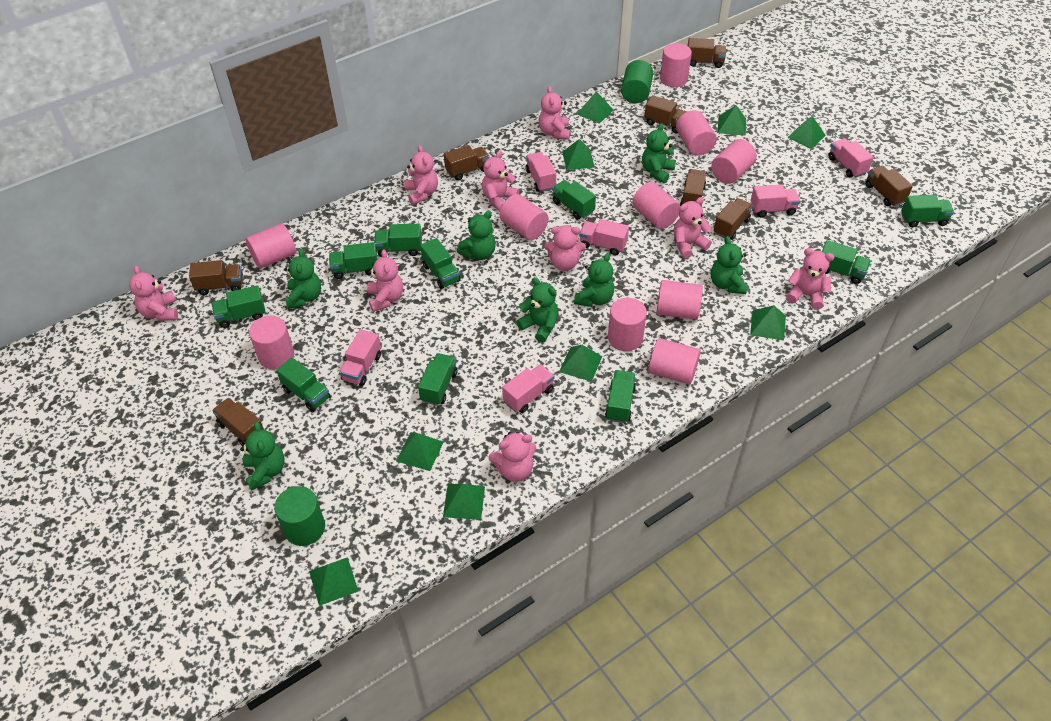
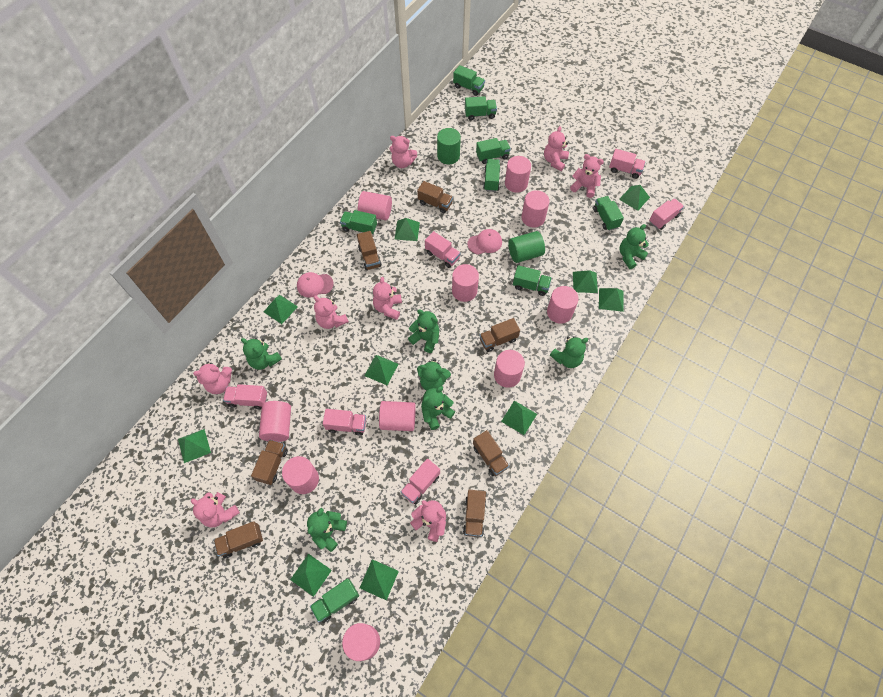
brown truck: 8 -> 7
green pyramid: 9 -> 10
green truck: 10 -> 8
pink cap: 0 -> 2
pink teddy bear: 9 -> 8

